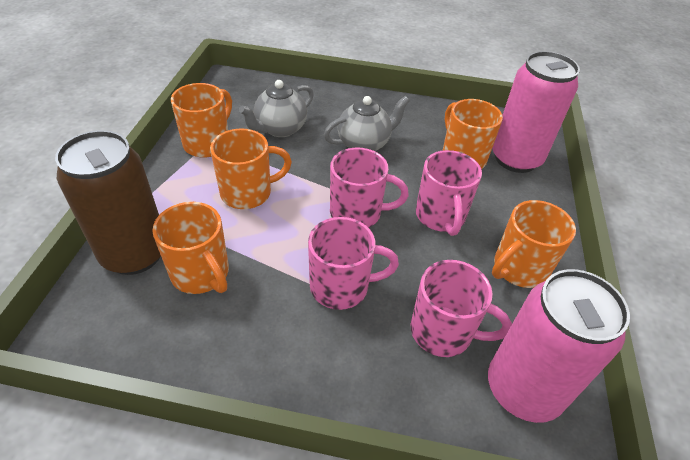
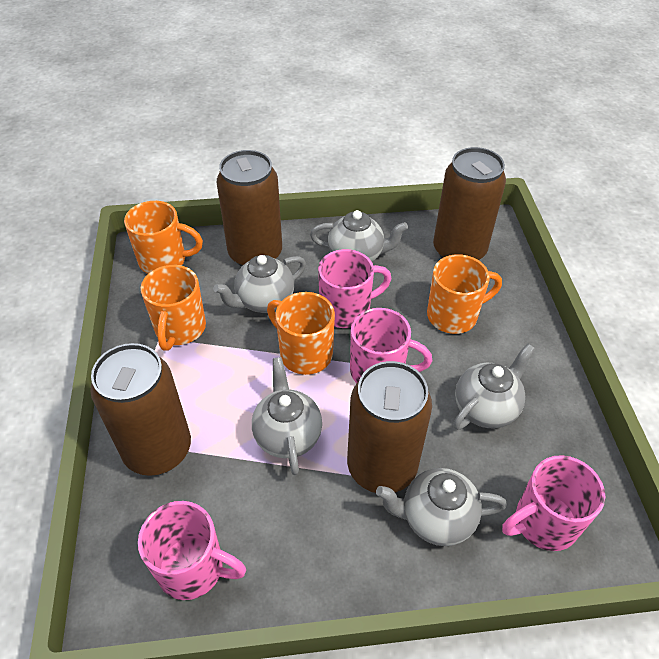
brown can: 1 -> 4
grey teapot: 2 -> 5
orange mug: 5 -> 4
pink can: 2 -> 0

